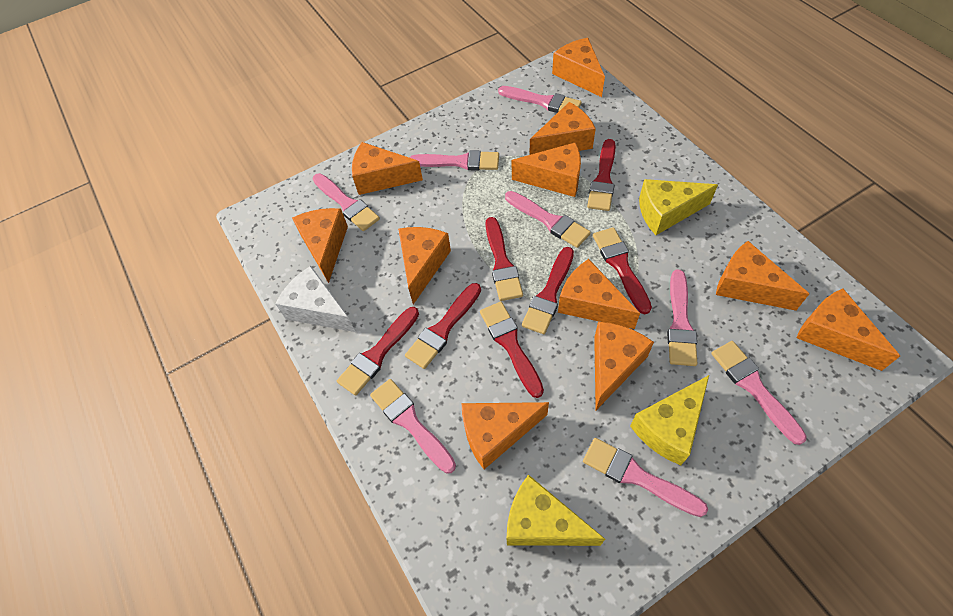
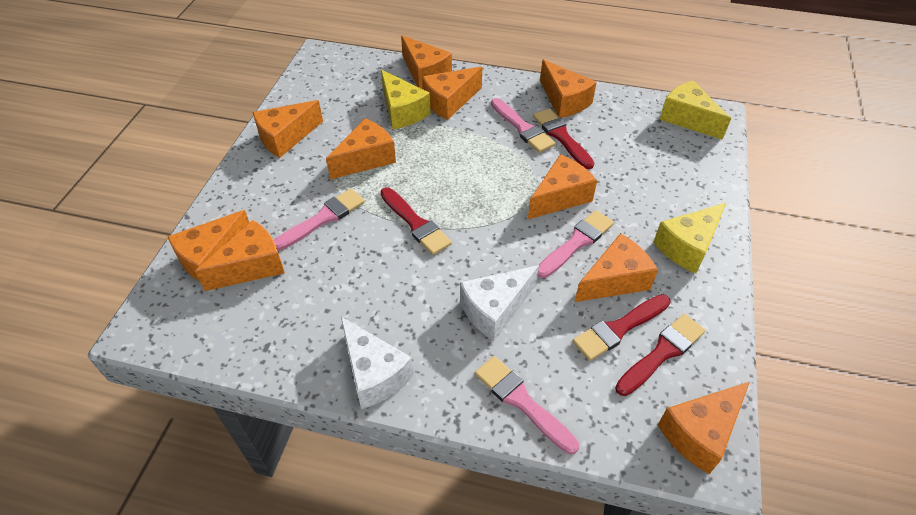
orange cheese: 11 -> 10
pink brush: 8 -> 4
red brush: 7 -> 4
white cheese: 1 -> 2

